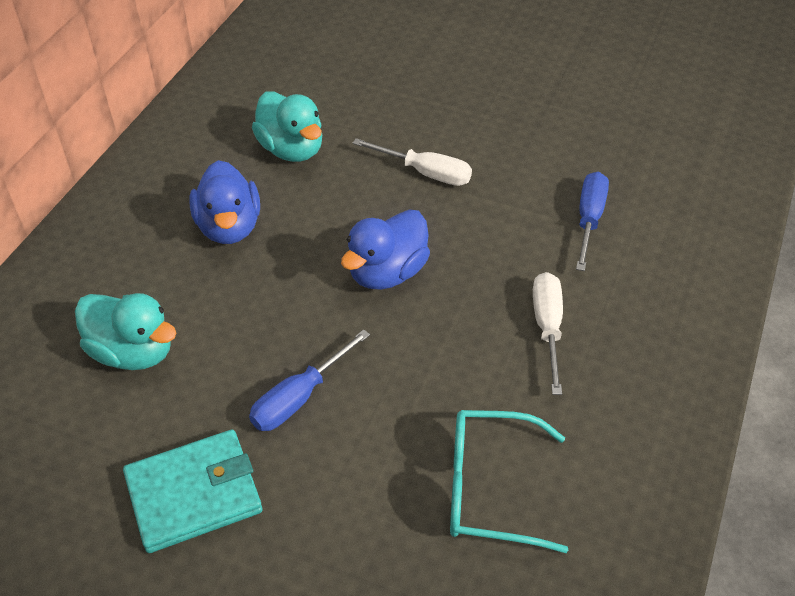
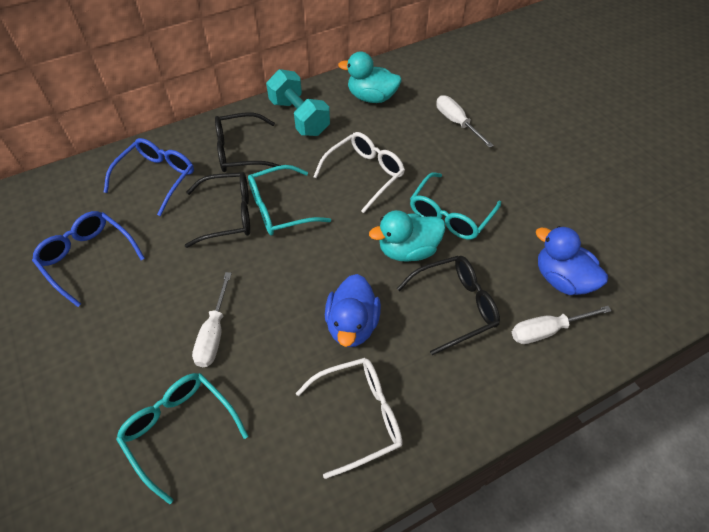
black glasses: 0 -> 3
blue glasses: 0 -> 2
blue screwdriver: 2 -> 0
turquoise dumbbell: 0 -> 1
turquoise glasses: 1 -> 3
turquoise wallet: 1 -> 0
white glasses: 0 -> 2
white screwdriver: 2 -> 3

